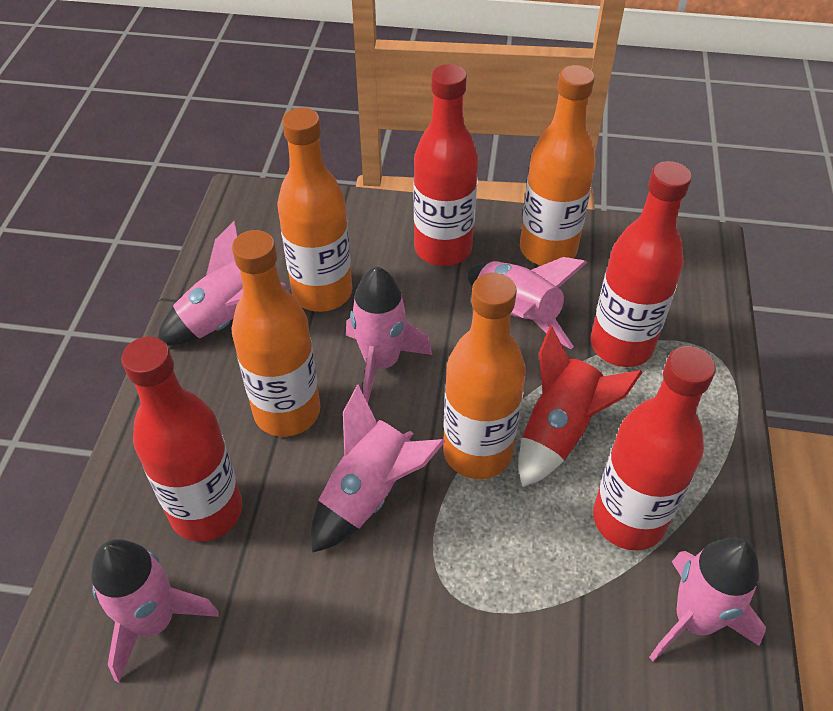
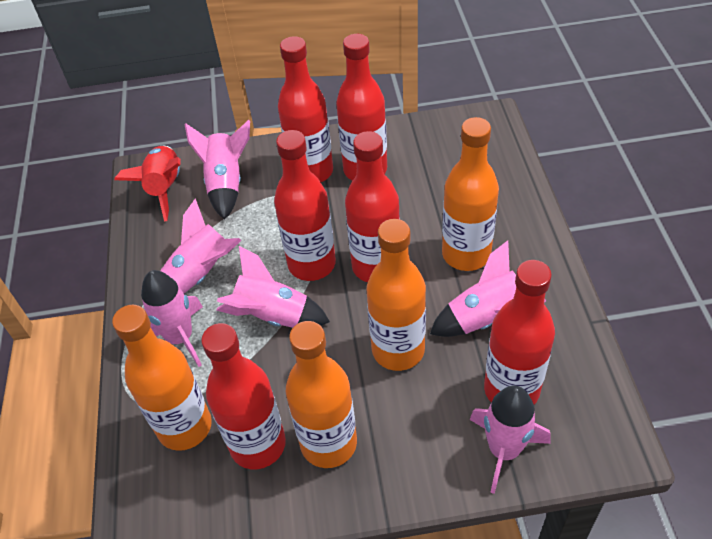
red bottle: 4 -> 6

